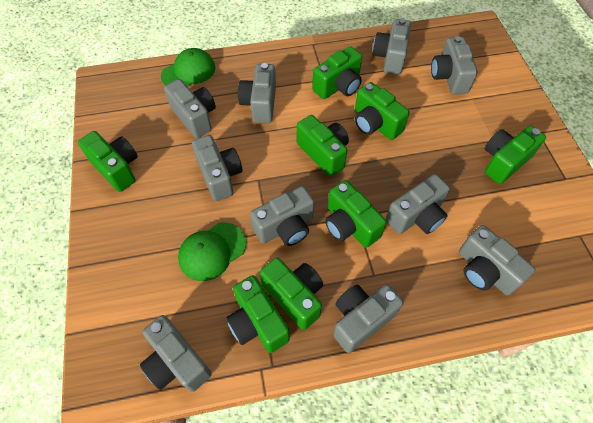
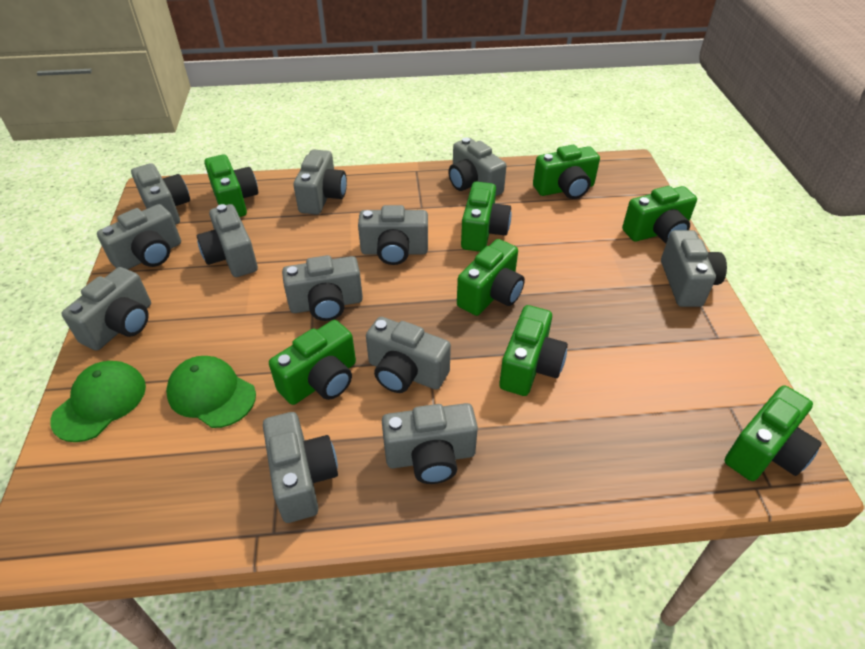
grey camera: 10 -> 12

